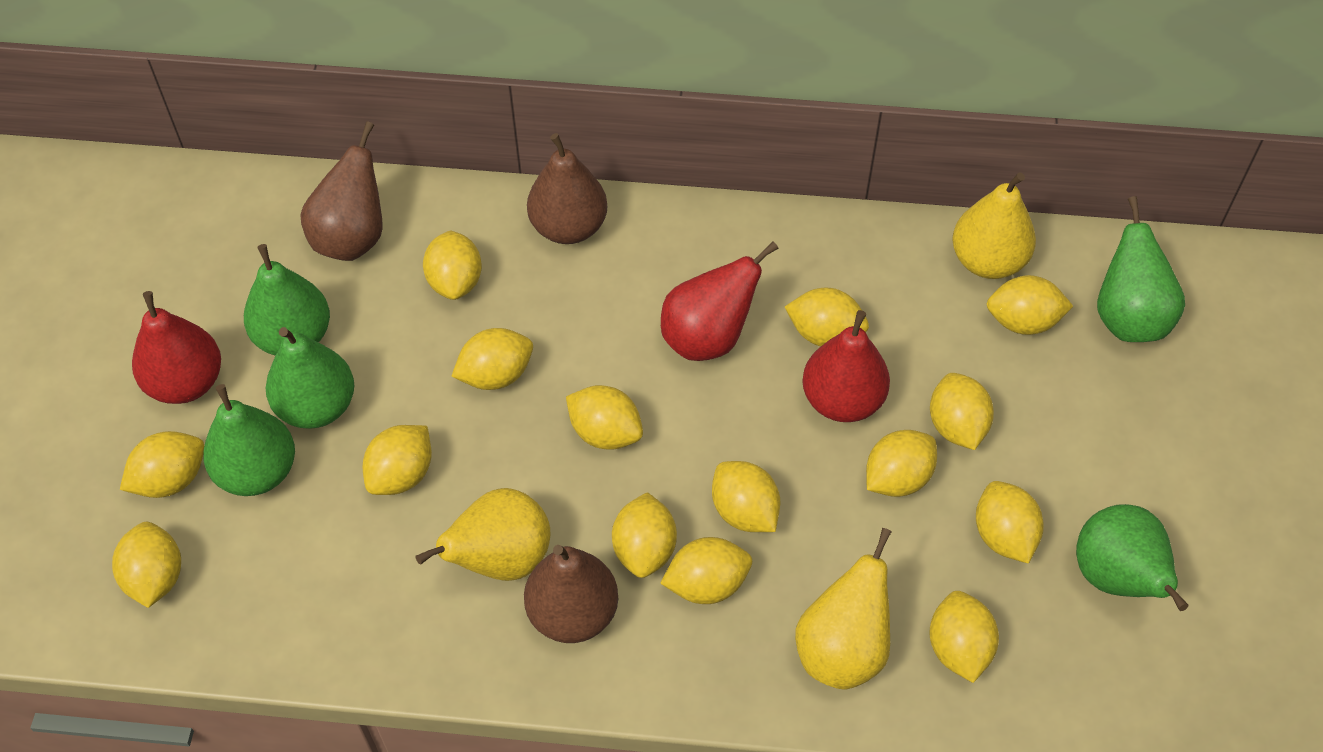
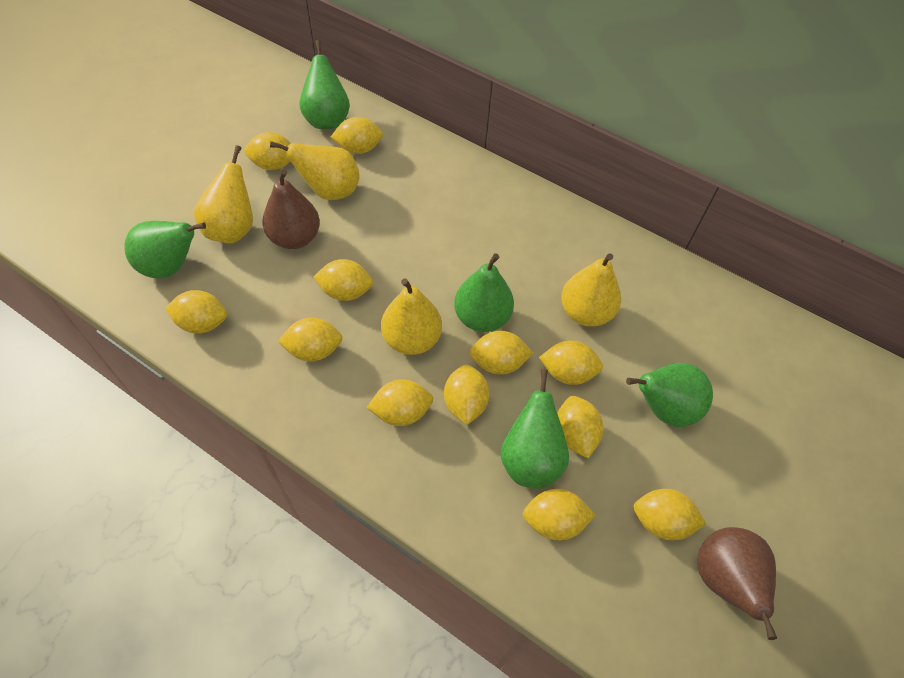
brown pear: 3 -> 2
red pear: 3 -> 0
yellow lemon: 15 -> 12
yellow pear: 3 -> 4

